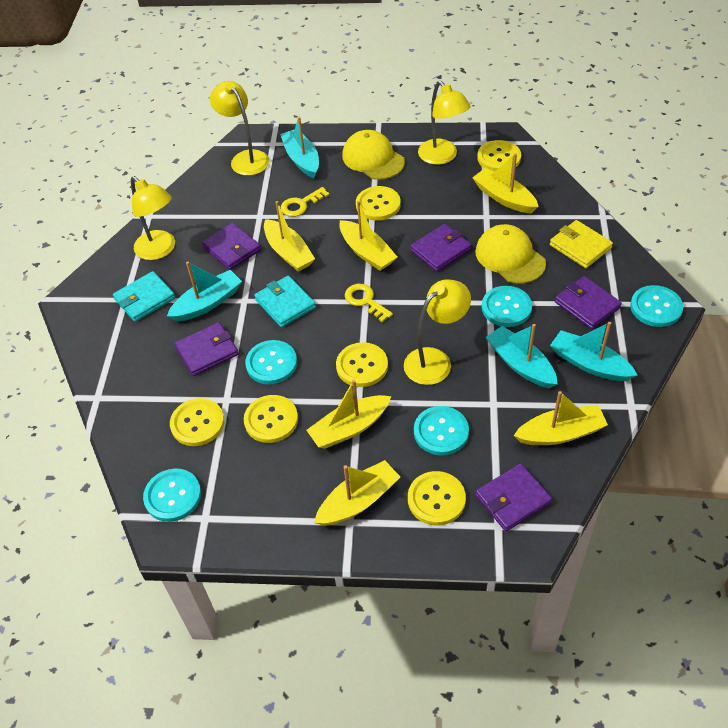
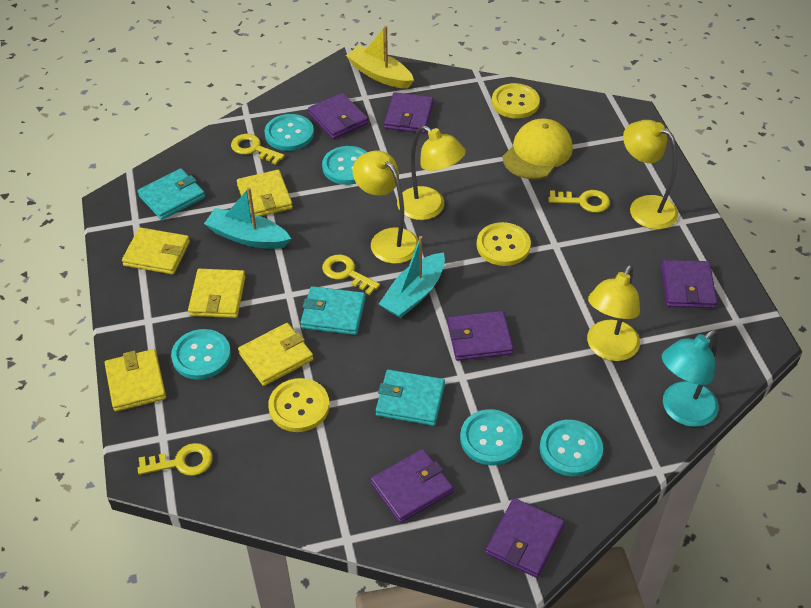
purple wallet: 5 -> 6
turquoise boat: 4 -> 2
turquoise lamp: 0 -> 1
turquoise wallet: 2 -> 3
yellow boat: 6 -> 1
yellow button: 6 -> 3
yellow cap: 2 -> 1
yellow key: 2 -> 4
yellow wallet: 1 -> 5

